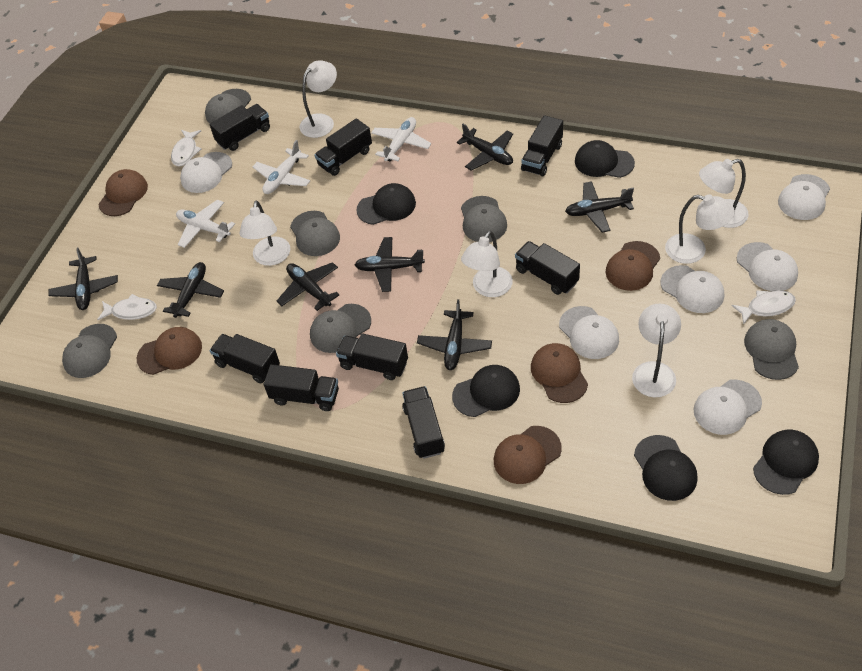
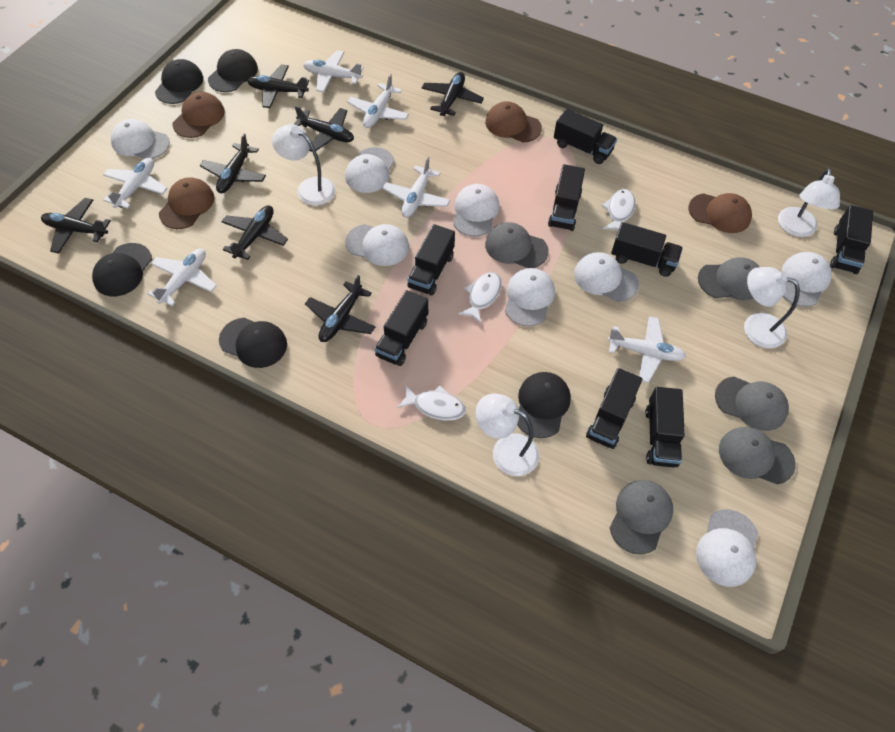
brown cap: 5 -> 4
grey cap: 6 -> 5
white cap: 6 -> 8
white lamp: 6 -> 4
white plane: 3 -> 6

